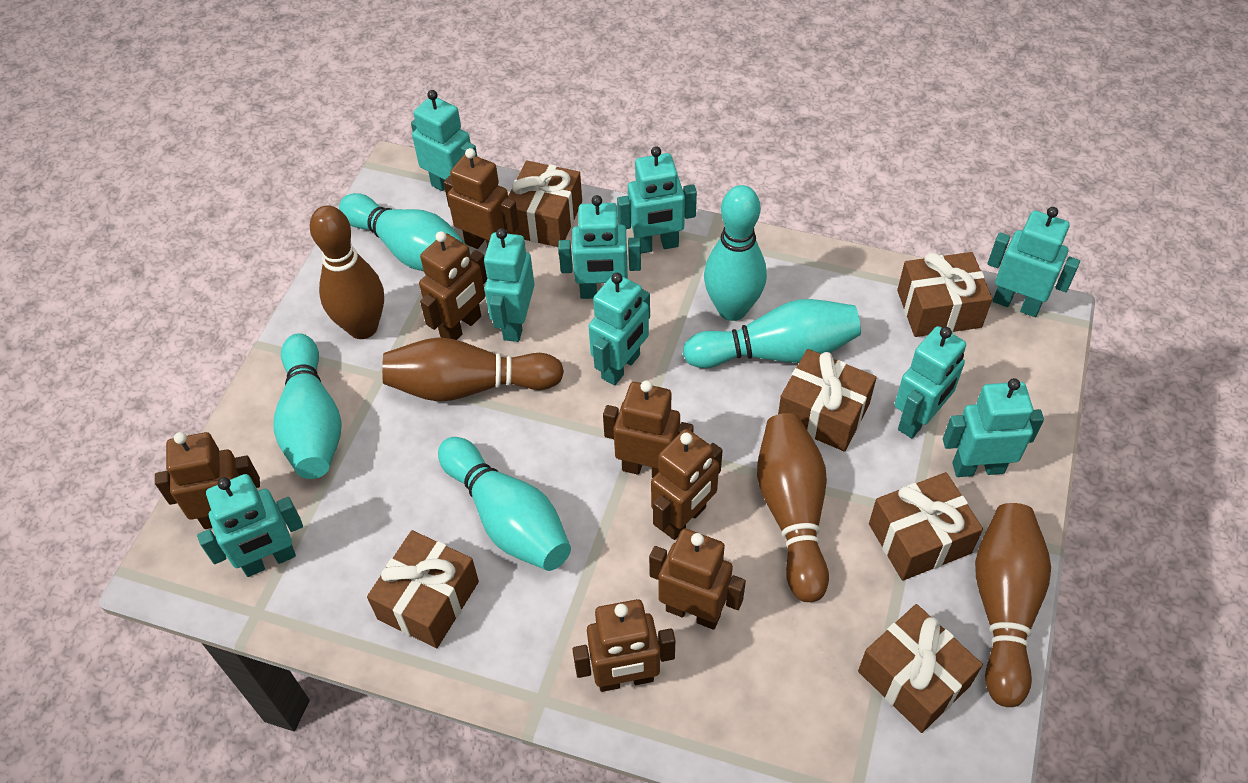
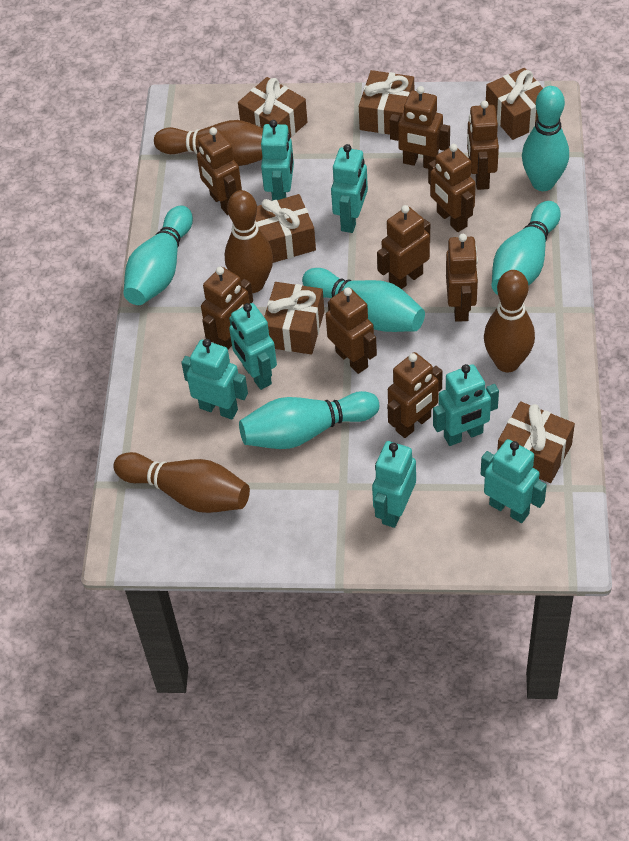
brown robot: 7 -> 9
turquoise robot: 9 -> 7

